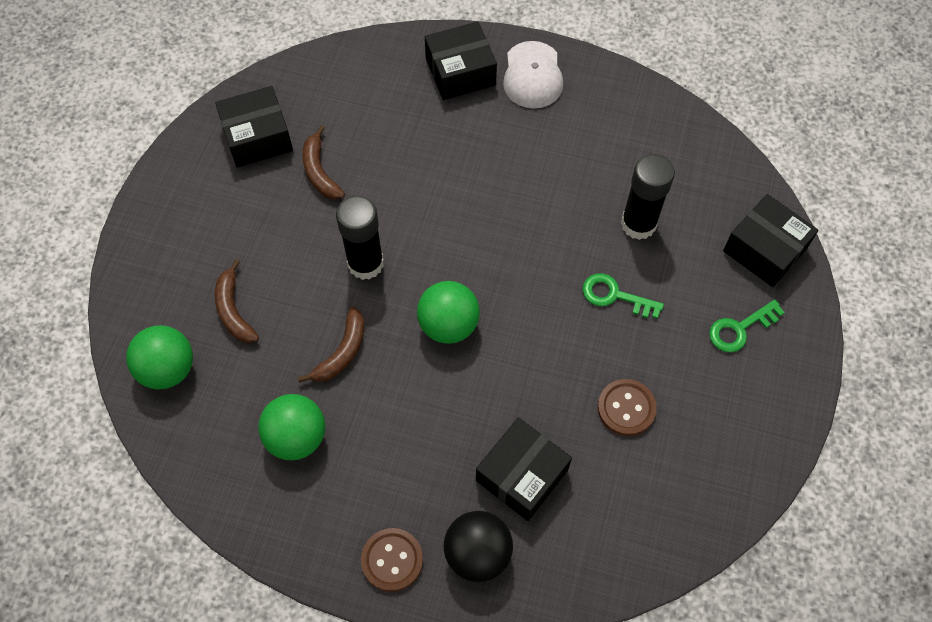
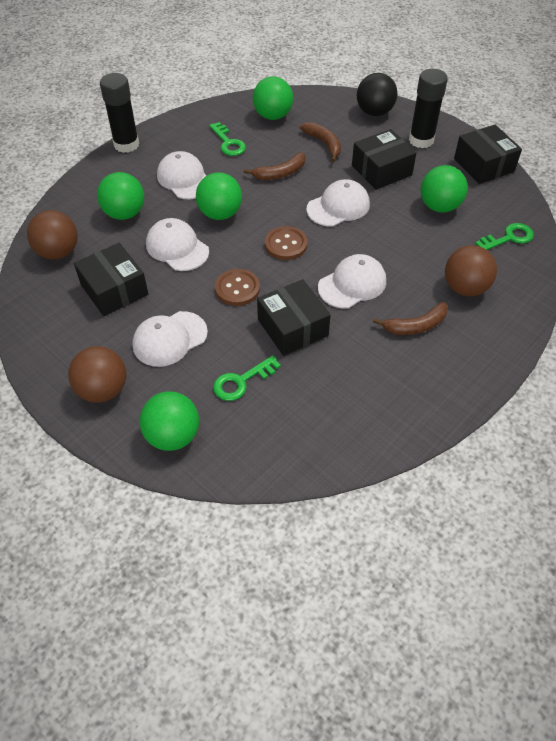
brown ball: 0 -> 3
green ball: 3 -> 5
green key: 2 -> 3
white cap: 1 -> 5

